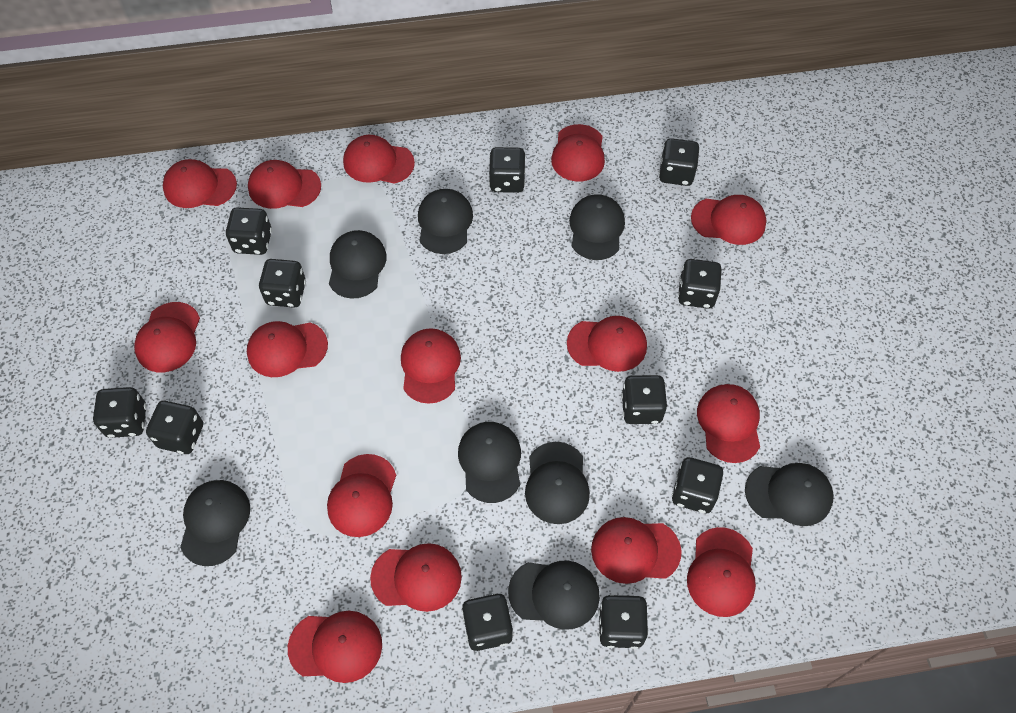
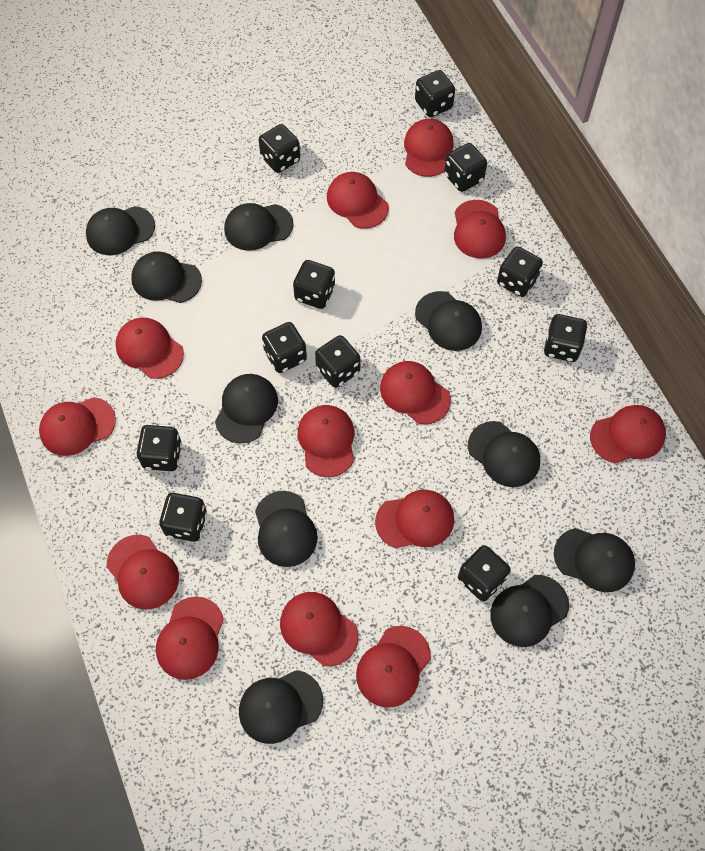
black cap: 8 -> 10
red cap: 15 -> 13

